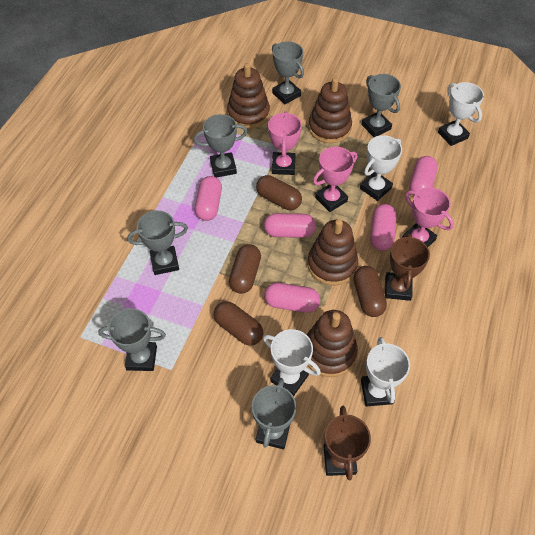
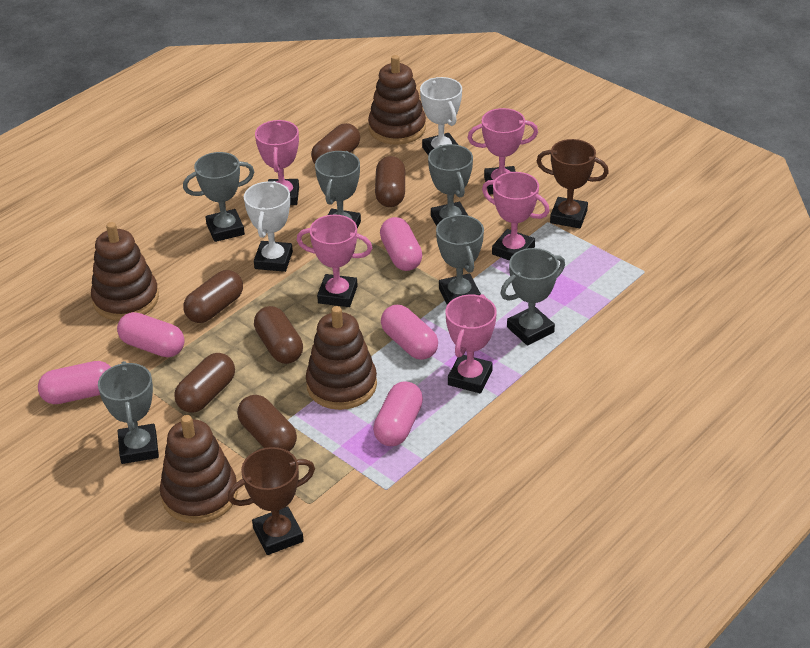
brown capsule: 4 -> 6
pink trophy: 3 -> 5
white trophy: 4 -> 2

